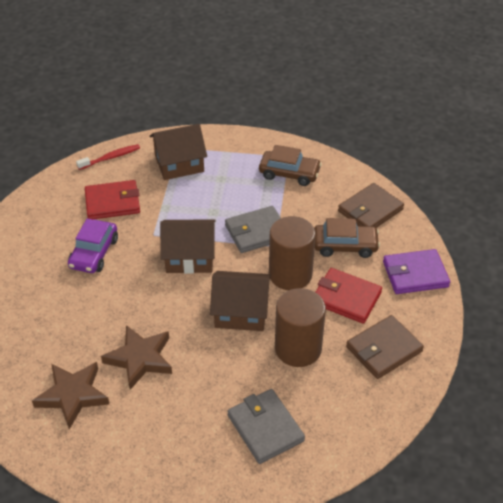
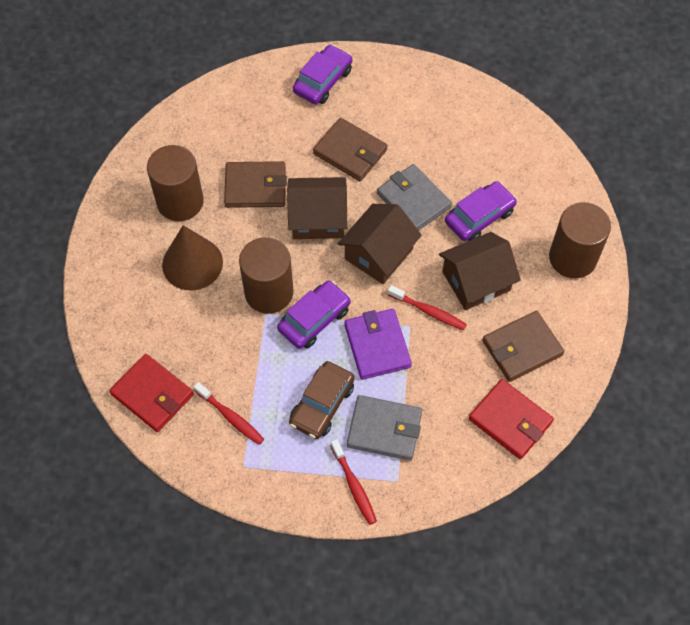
brown car: 2 -> 1
brown cone: 0 -> 1
brown cylinder: 2 -> 3
brown star: 2 -> 0
brown wallet: 2 -> 3
purple car: 1 -> 3
red toothbrush: 1 -> 3

